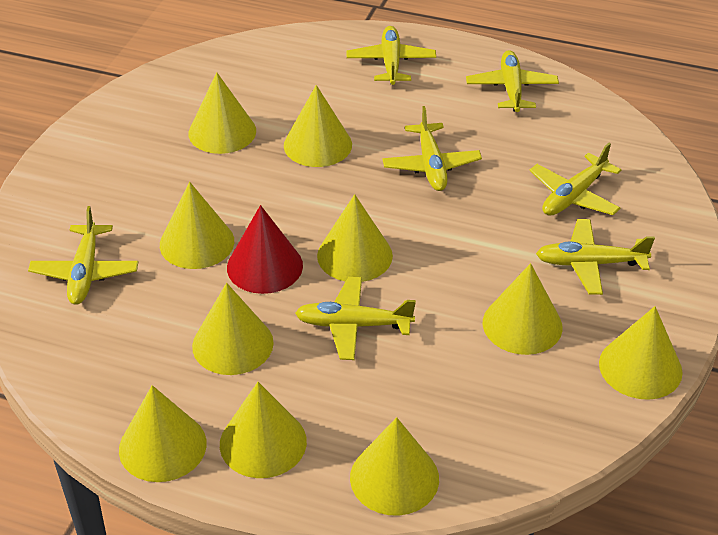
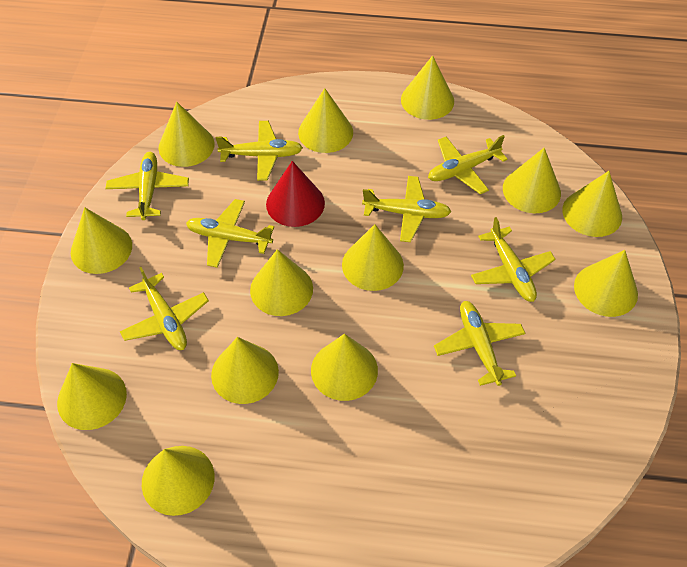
yellow cone: 10 -> 13
yellow plane: 7 -> 8

